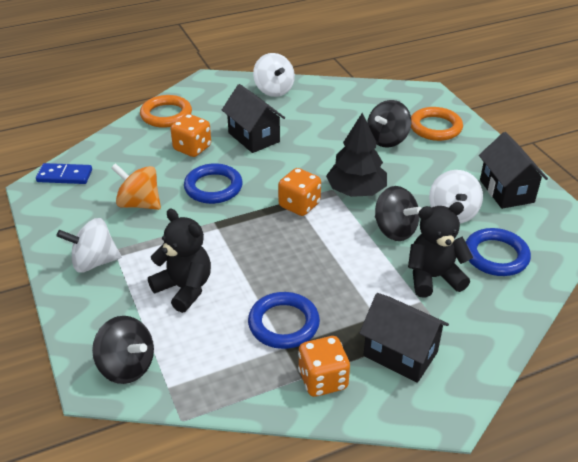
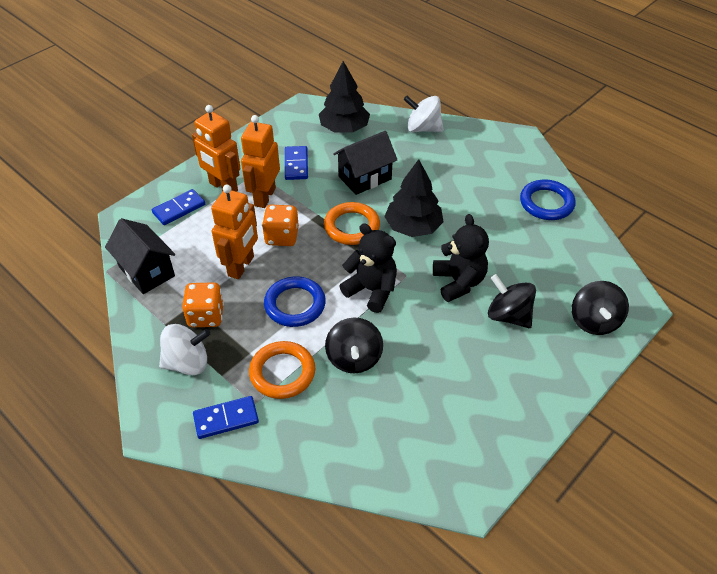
black house: 3 -> 2
black tree: 1 -> 2
blue domino: 1 -> 3
blue ring: 3 -> 2
orange dice: 3 -> 2
orange robot: 0 -> 3
orange spinning top: 1 -> 0
white spinning top: 3 -> 2

